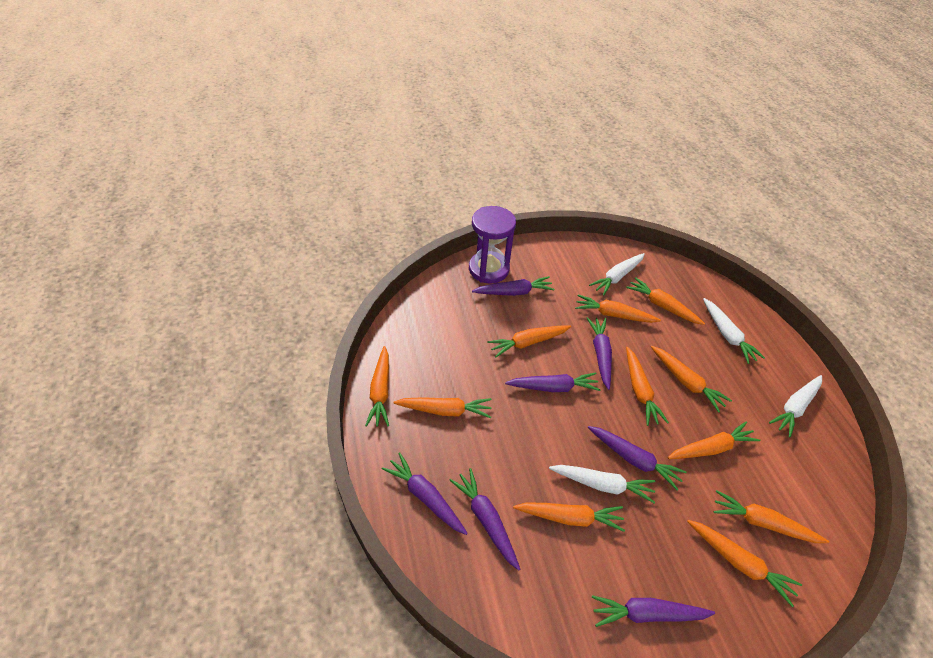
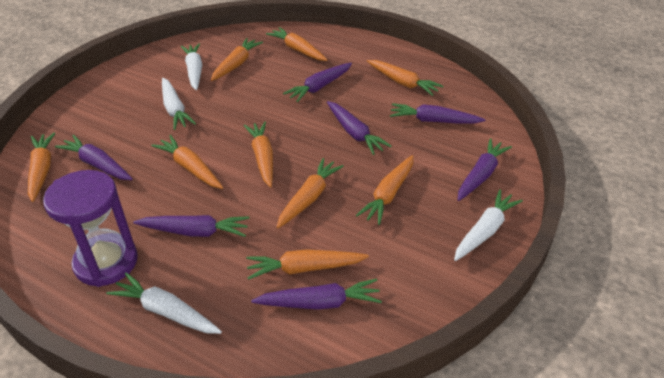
orange carrot: 11 -> 9

